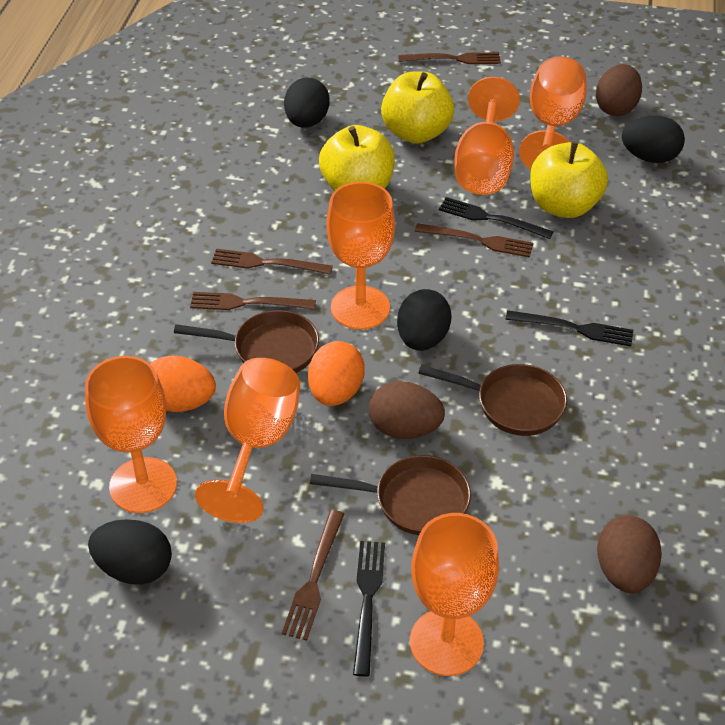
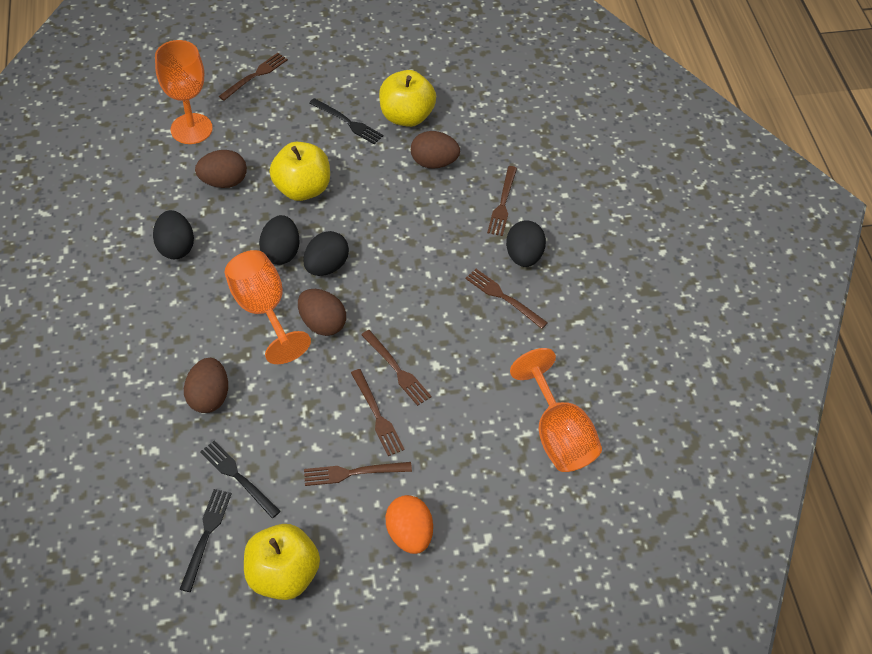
brown egg: 3 -> 4
brown fork: 5 -> 6
brown pan: 3 -> 0
orange egg: 2 -> 1
orange goblet: 6 -> 3

